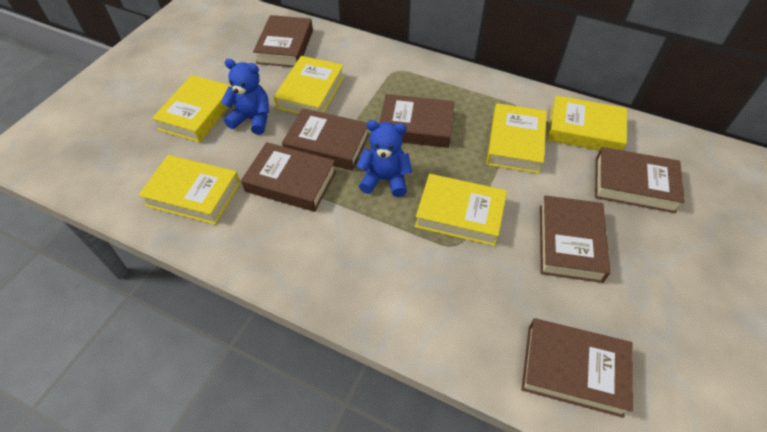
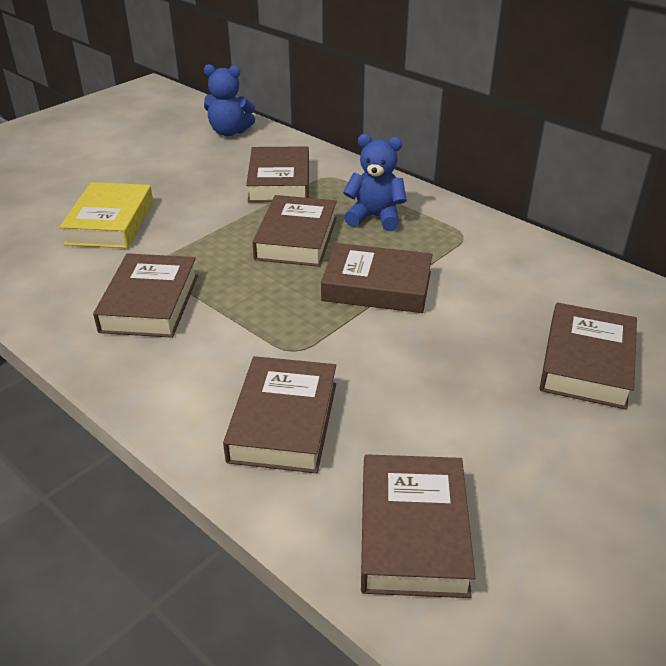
yellow book: 6 -> 1

